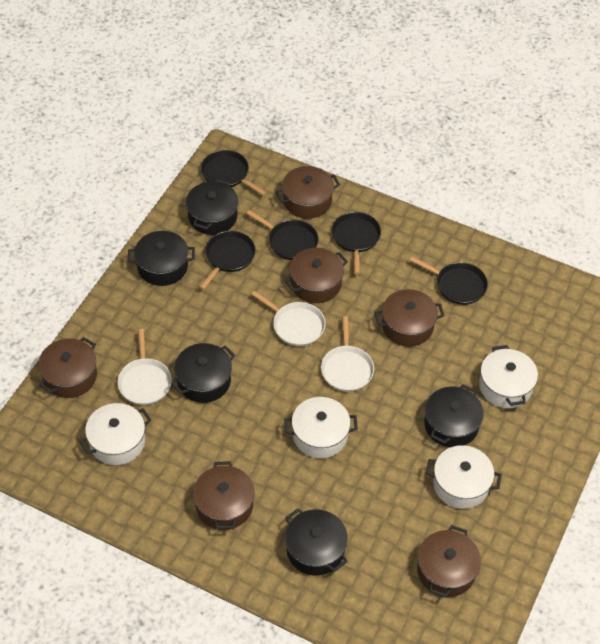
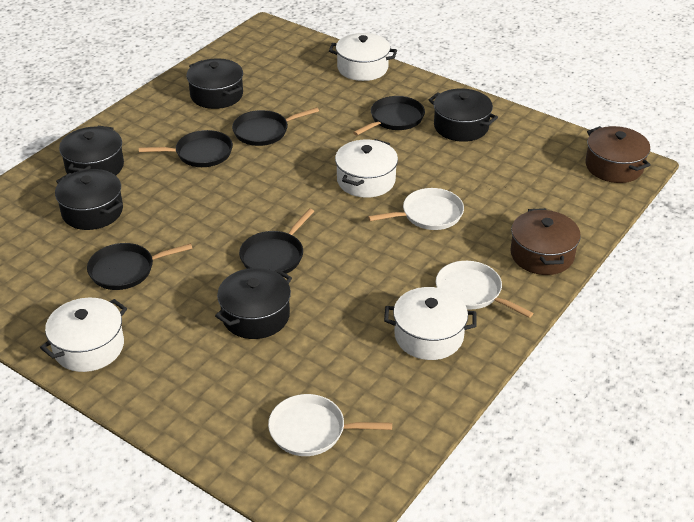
brown pot: 6 -> 2

